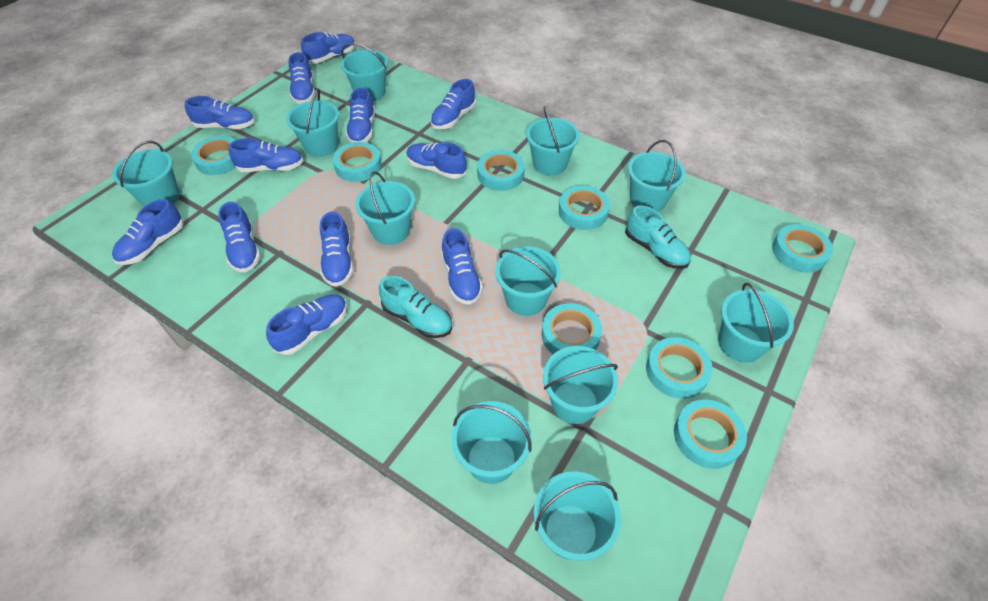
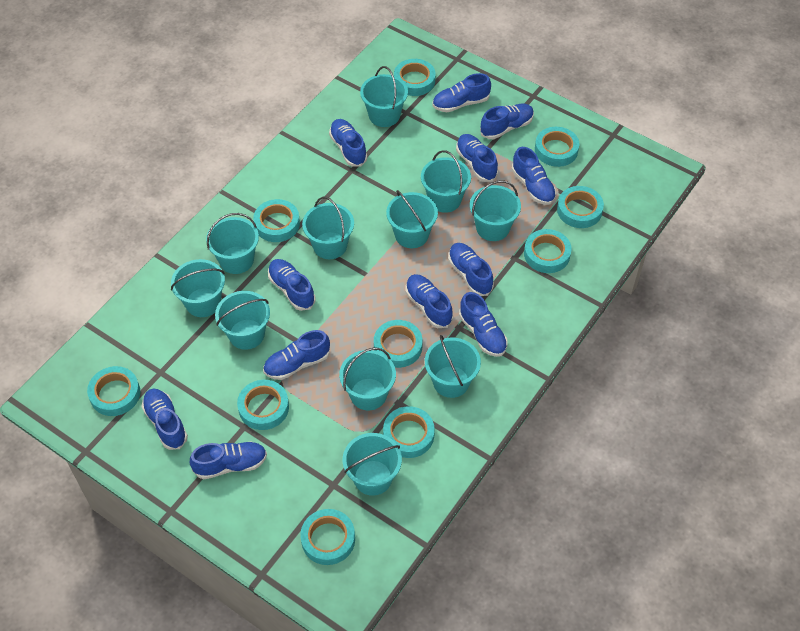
turquoise shoe: 2 -> 0
turquoise tape: 8 -> 10

